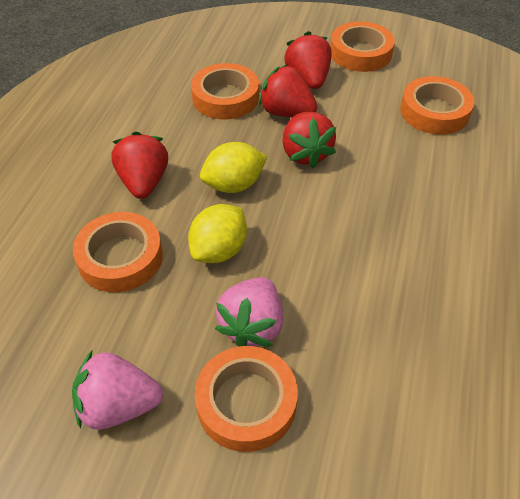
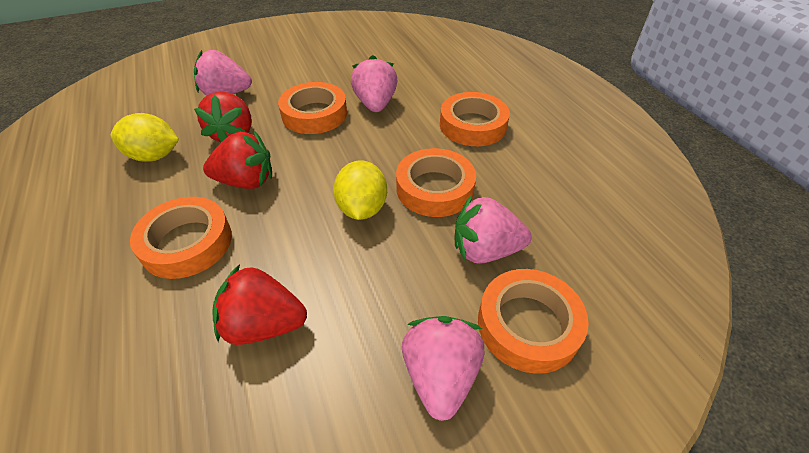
pink strawberry: 2 -> 4
red strawberry: 4 -> 3

